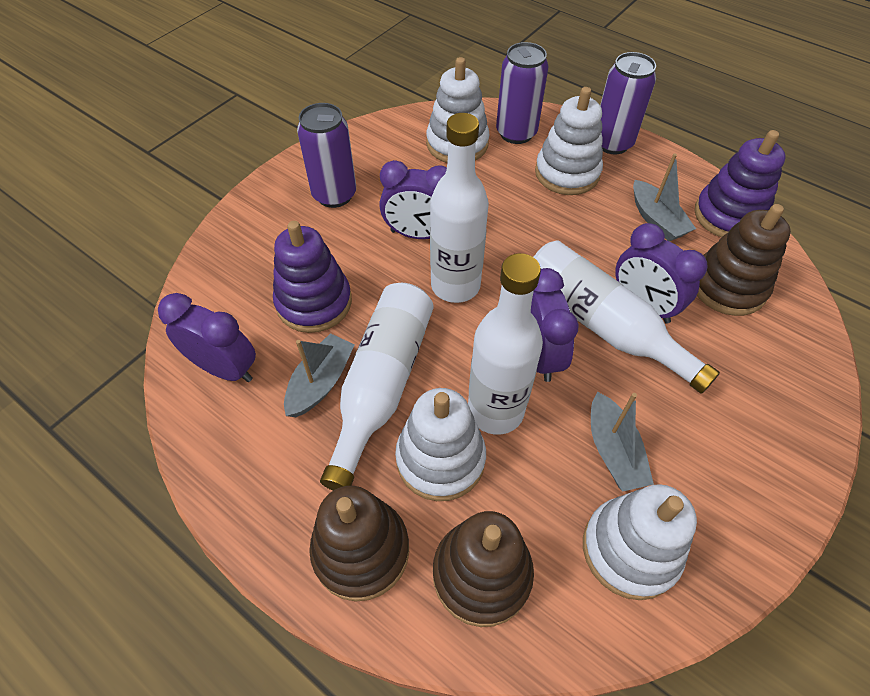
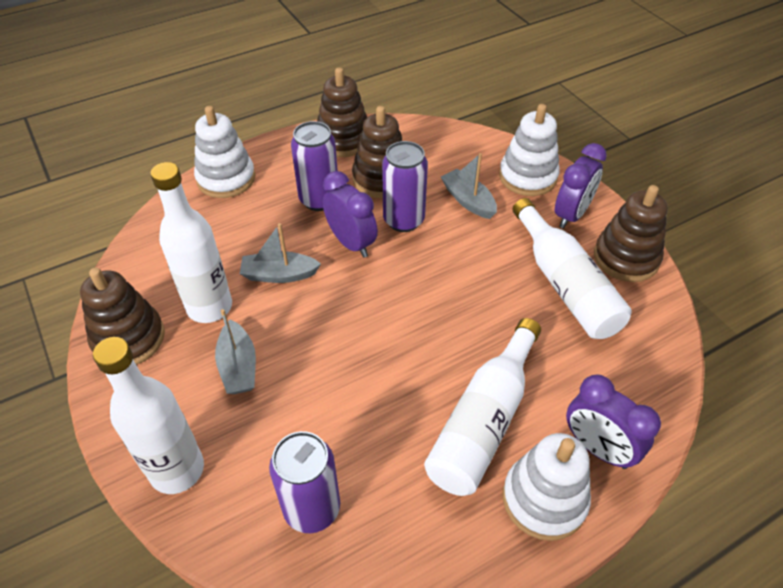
brown stacking toy: 3 -> 4
purple clock: 4 -> 3
purple stacking toy: 2 -> 0
white stacking toy: 4 -> 3

